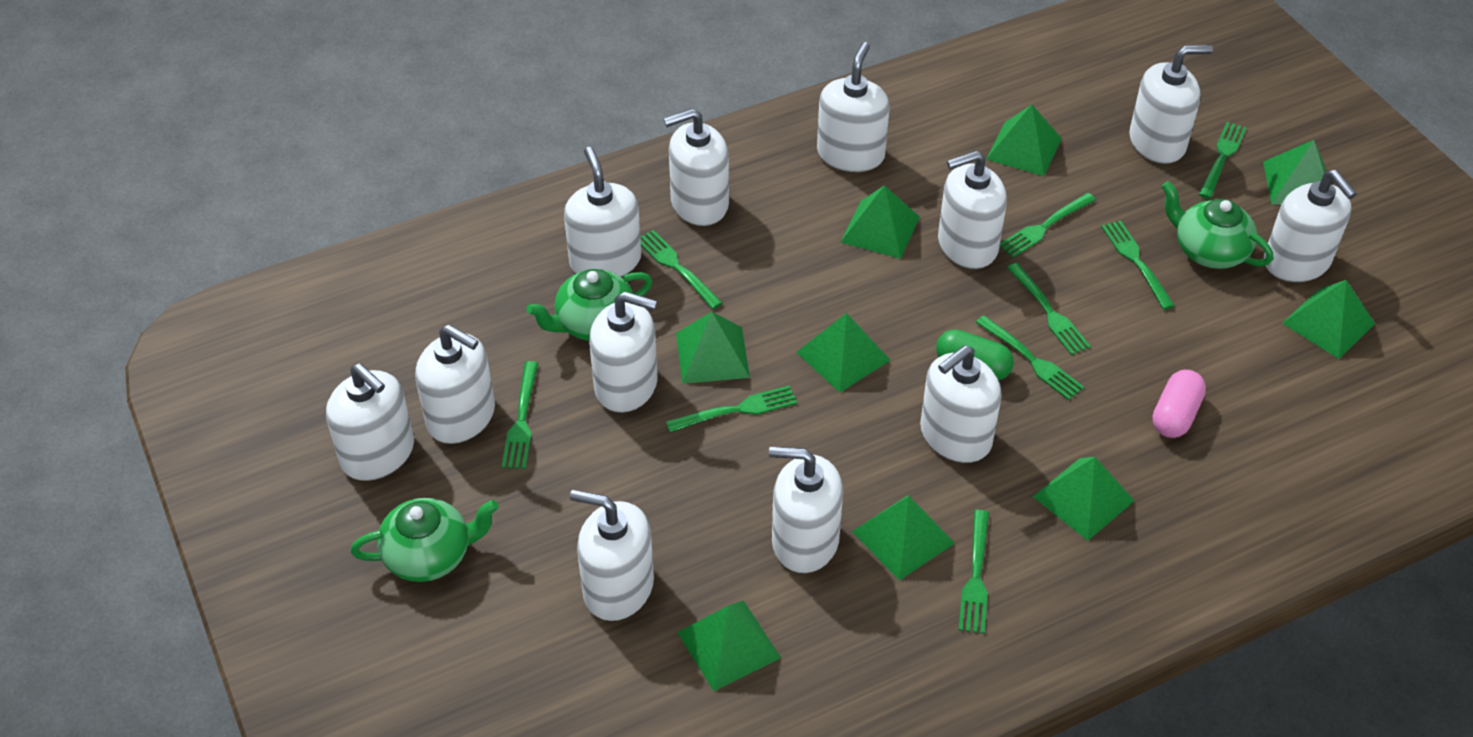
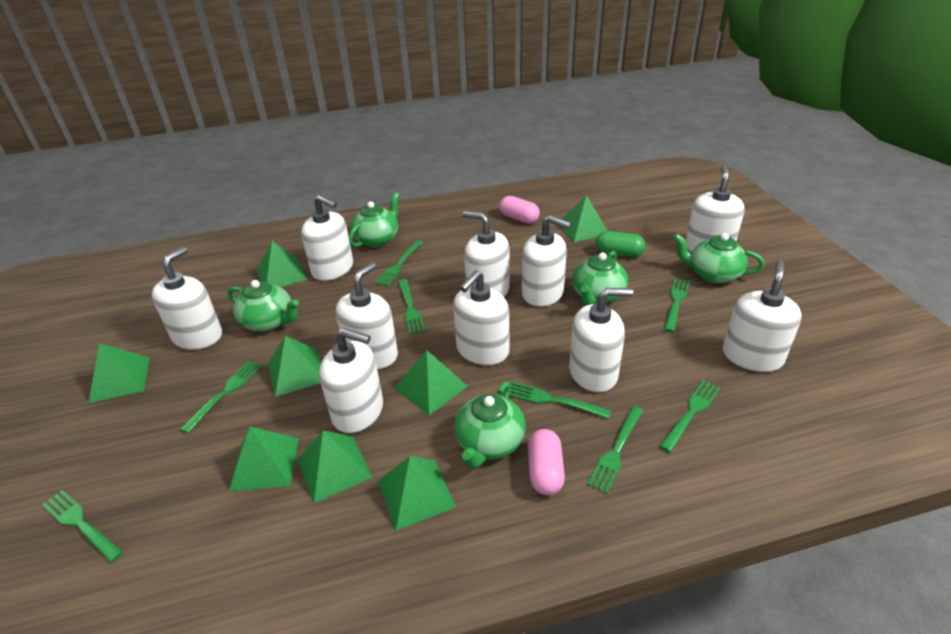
green fork: 9 -> 8
green pyramid: 9 -> 8
green teapot: 3 -> 5
pink capsule: 1 -> 2
white soap dispenser: 12 -> 10

